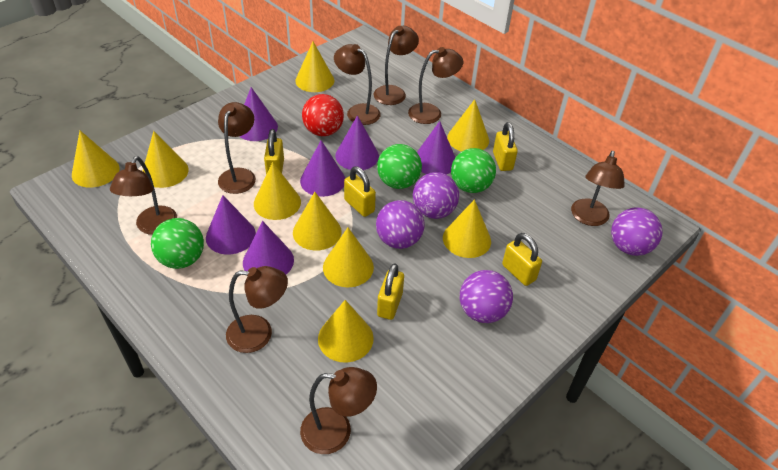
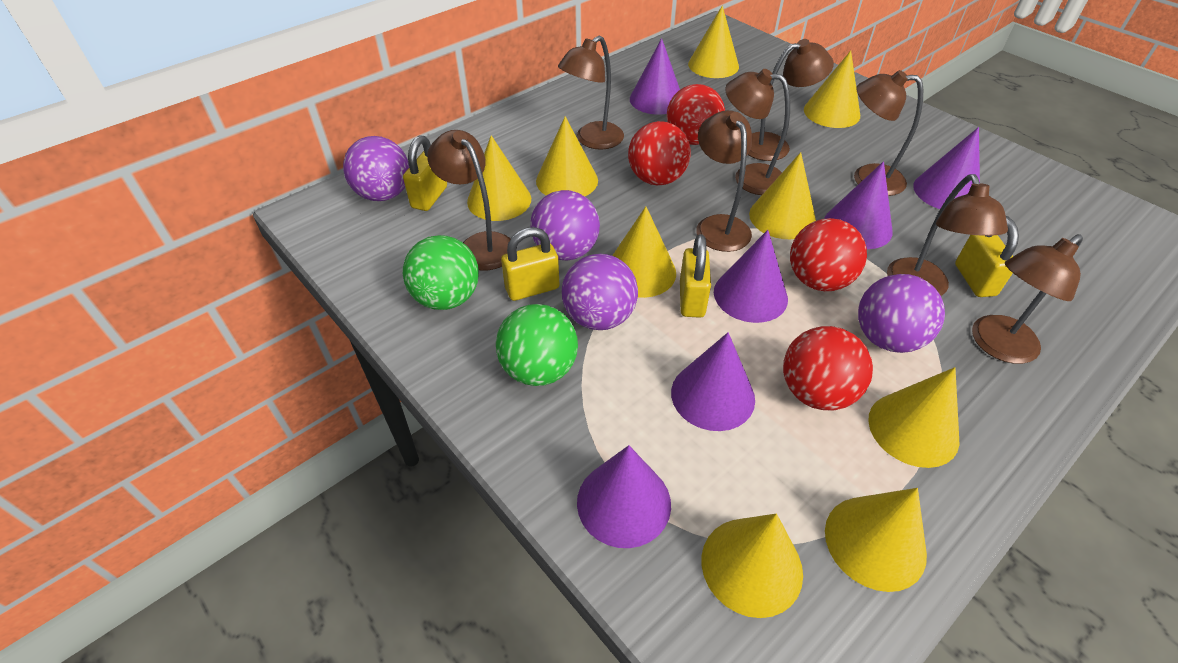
green ball: 3 -> 2
red ball: 1 -> 4
yellow padlock: 5 -> 4

